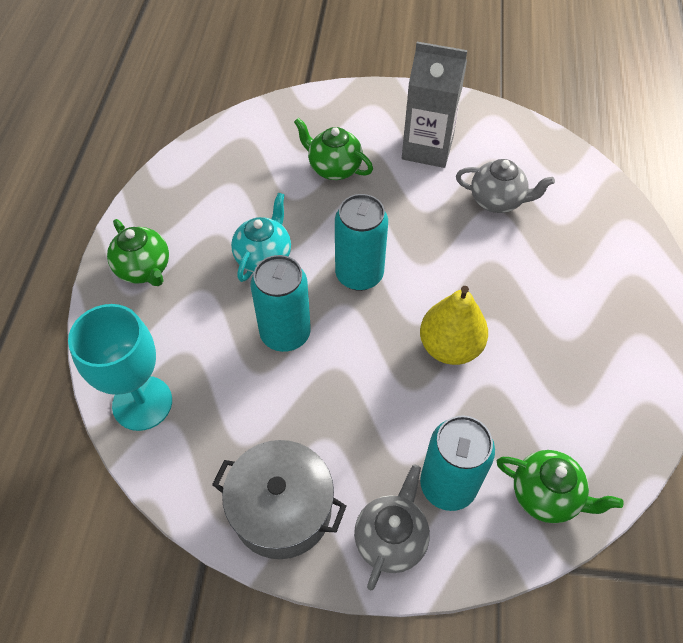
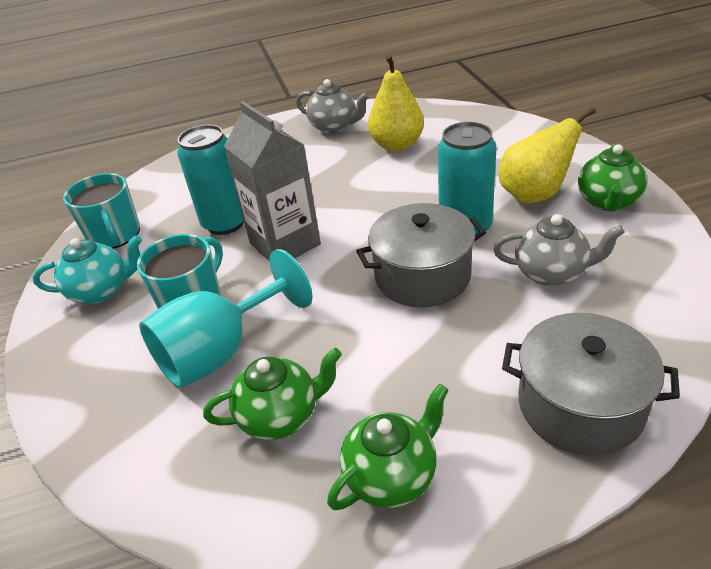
grey pot: 1 -> 2
turquoise can: 3 -> 2
turquoise mug: 0 -> 2
yellow pear: 1 -> 2

